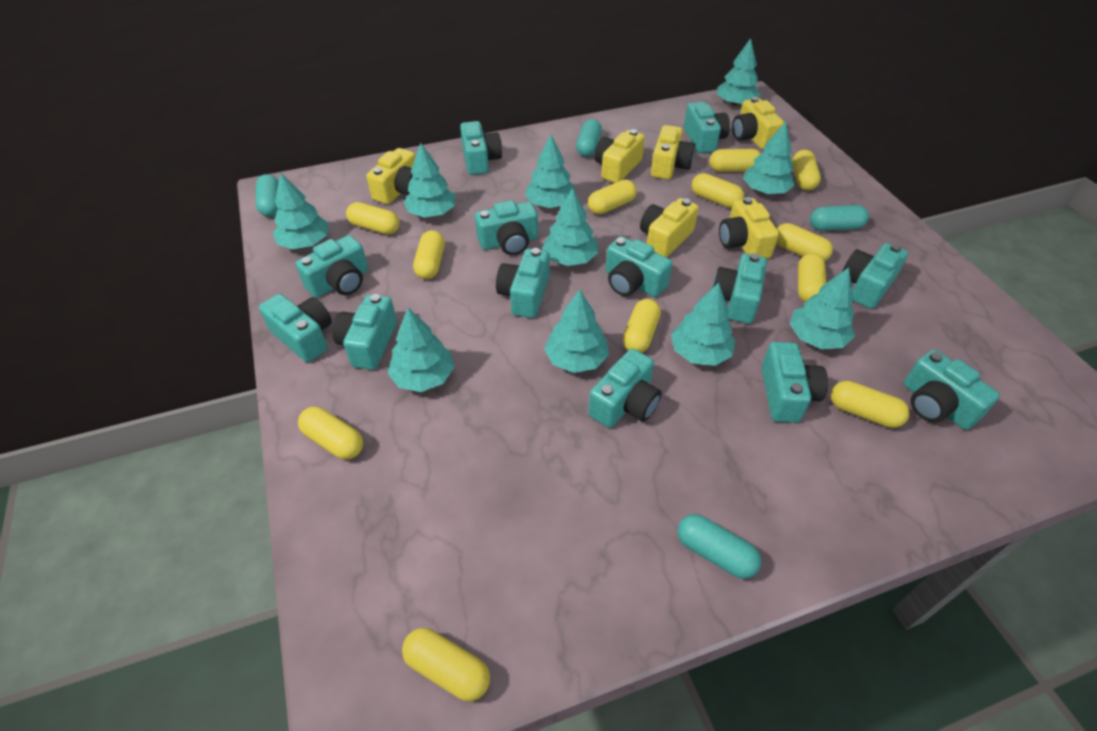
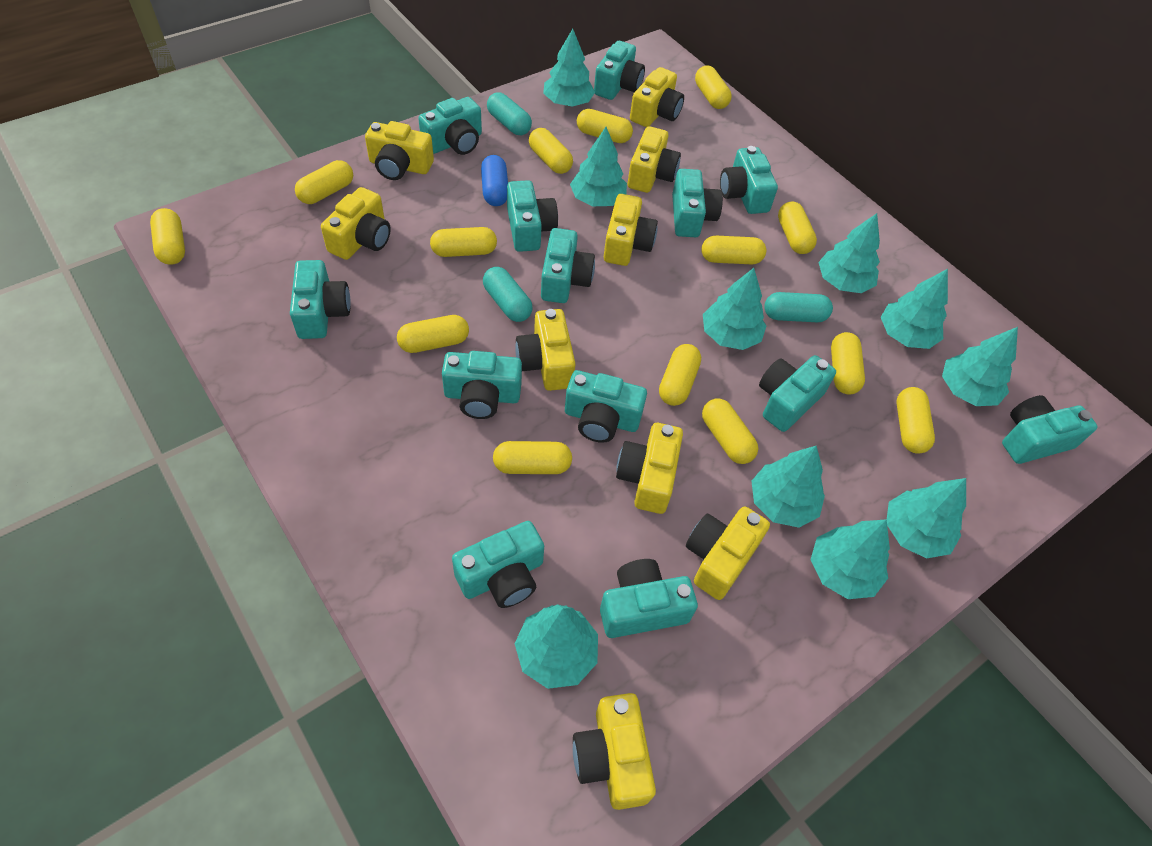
blue capsule: 0 -> 1
turquoise capsule: 4 -> 3
yellow camera: 6 -> 9
yellow capsule: 12 -> 14

